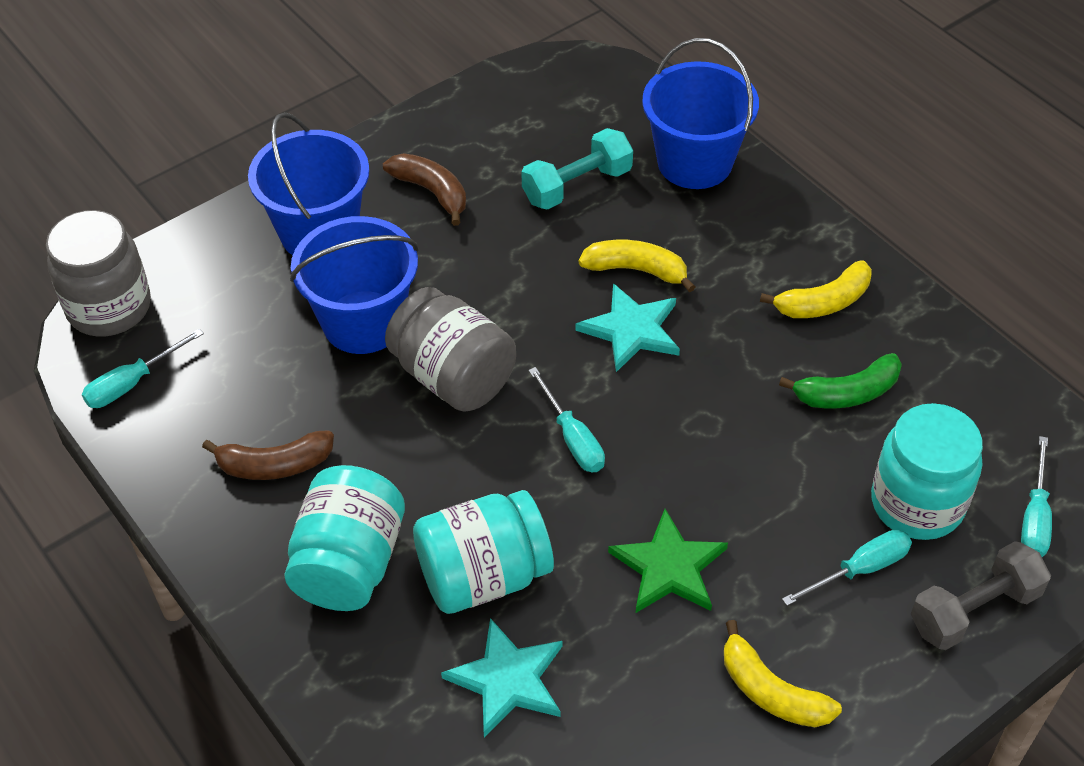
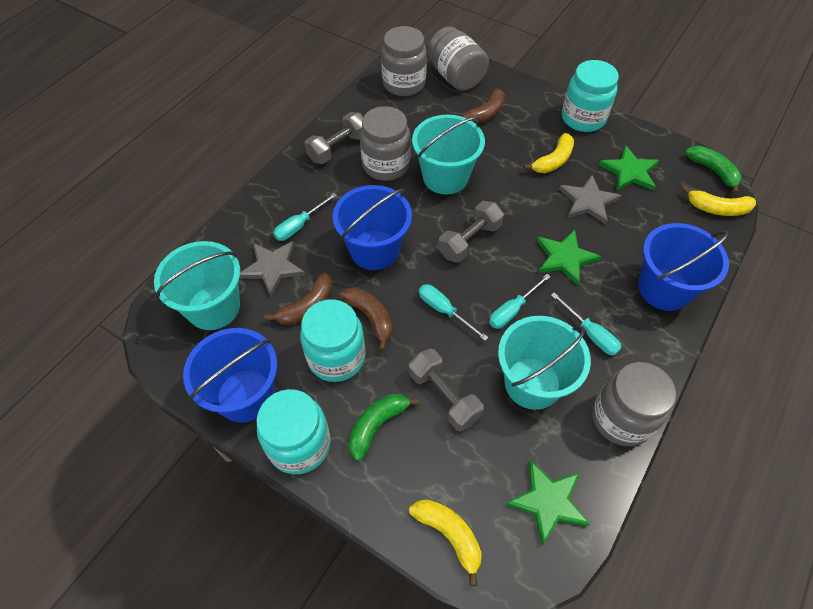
brown banana: 2 -> 3
green banana: 1 -> 2
green star: 1 -> 3
grey dumbbell: 1 -> 3
grey jar: 2 -> 4
grey star: 0 -> 2
turquoise bucket: 0 -> 3
turquoise dumbbell: 1 -> 0
turquoise star: 2 -> 0

